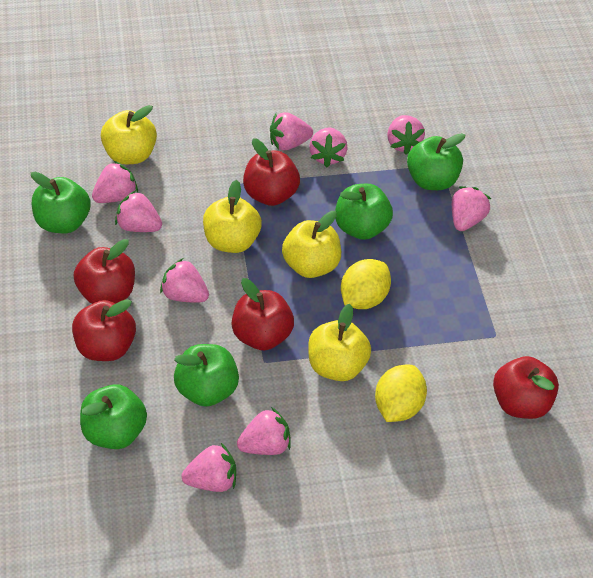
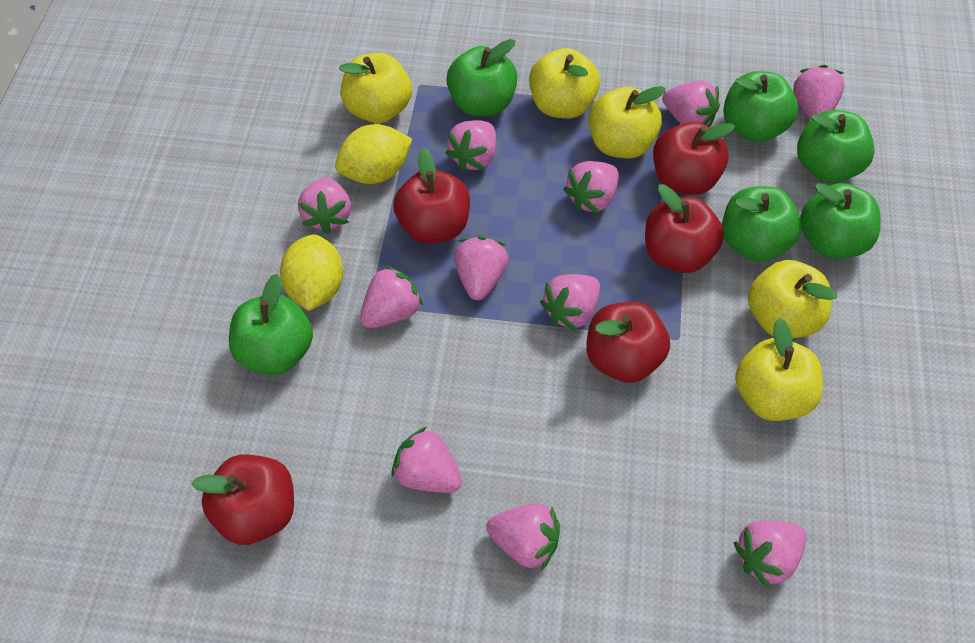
green apple: 5 -> 6
pink strawberry: 9 -> 11
yellow apple: 4 -> 5

